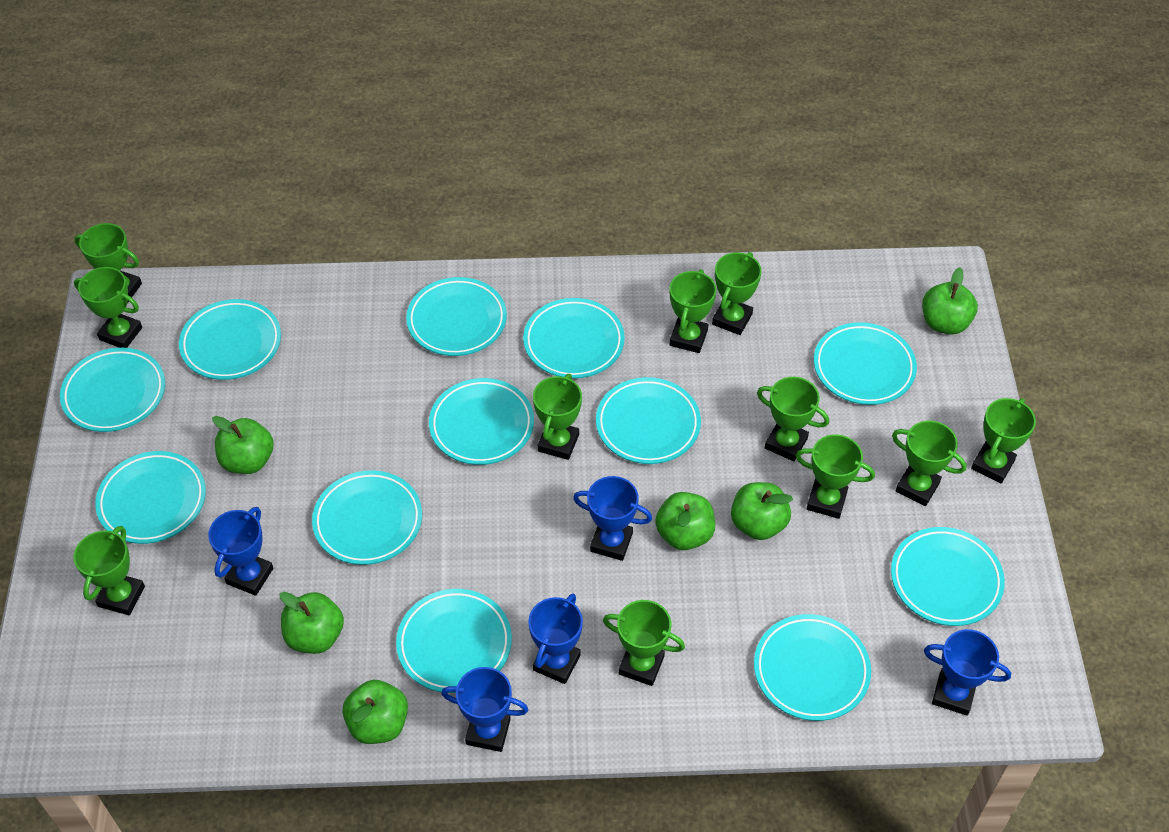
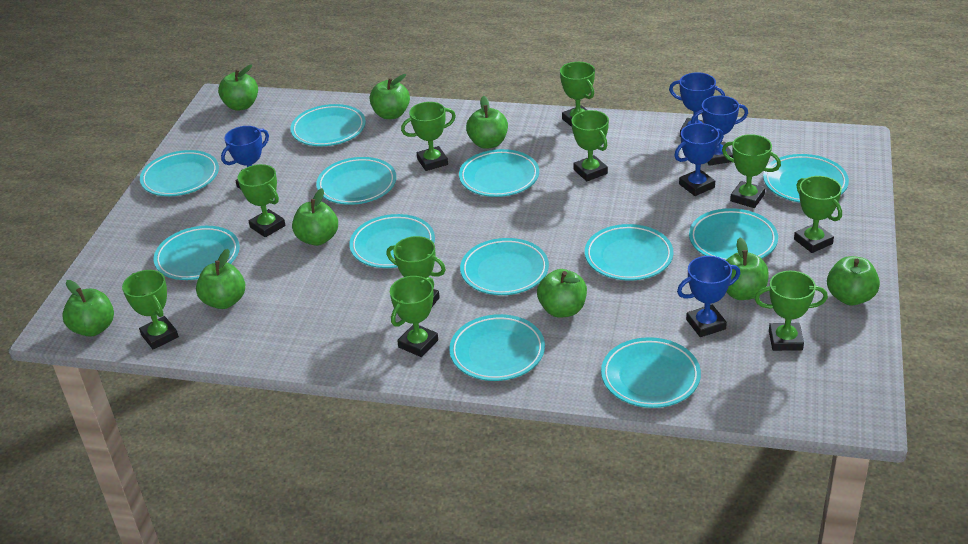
green apple: 6 -> 9
green trophy: 11 -> 10

